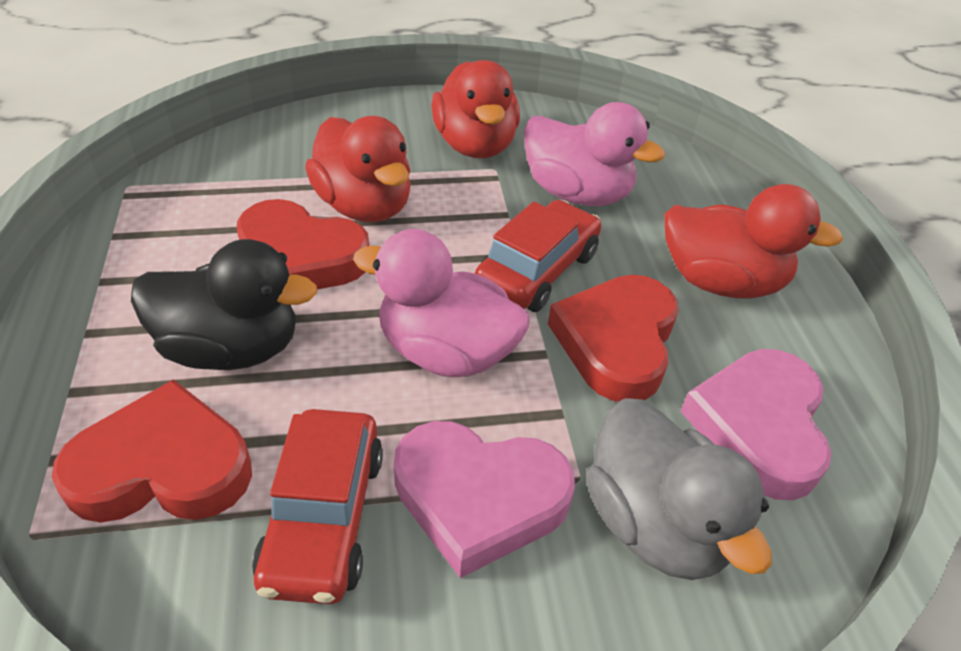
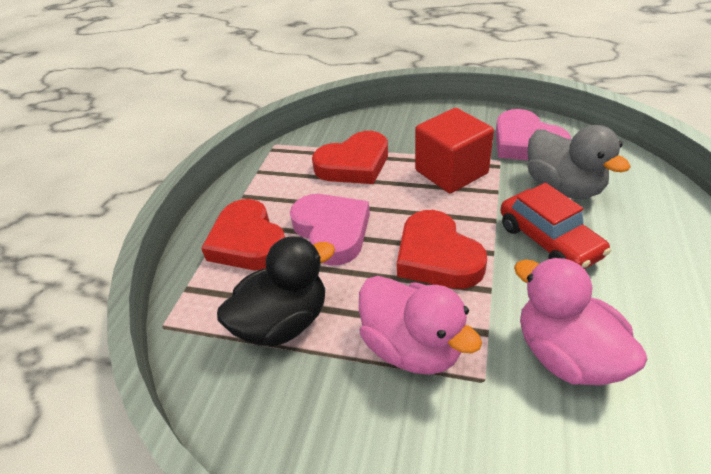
red car: 2 -> 1
red cube: 0 -> 1
red duck: 3 -> 0

